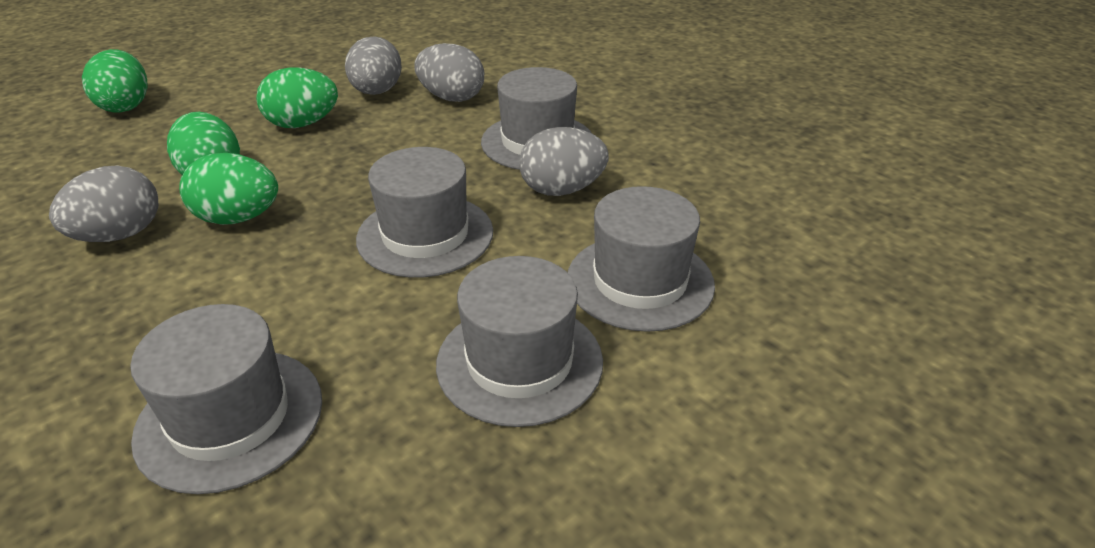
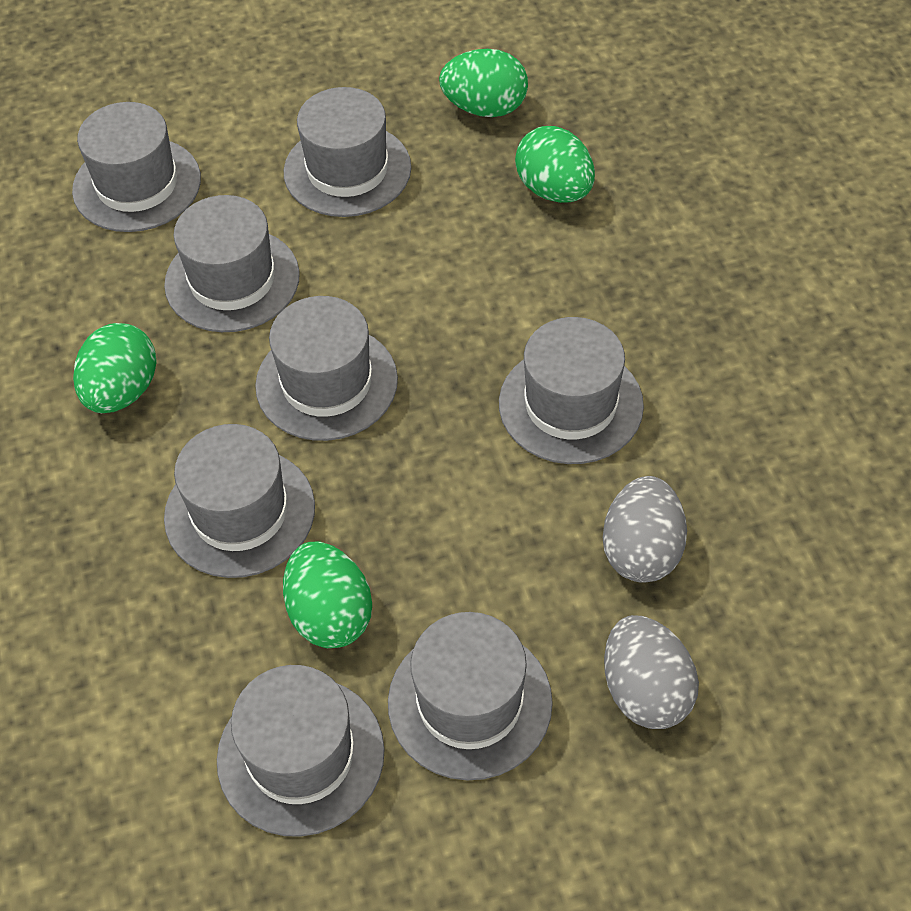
grey egg: 4 -> 2
grey hat: 5 -> 8

